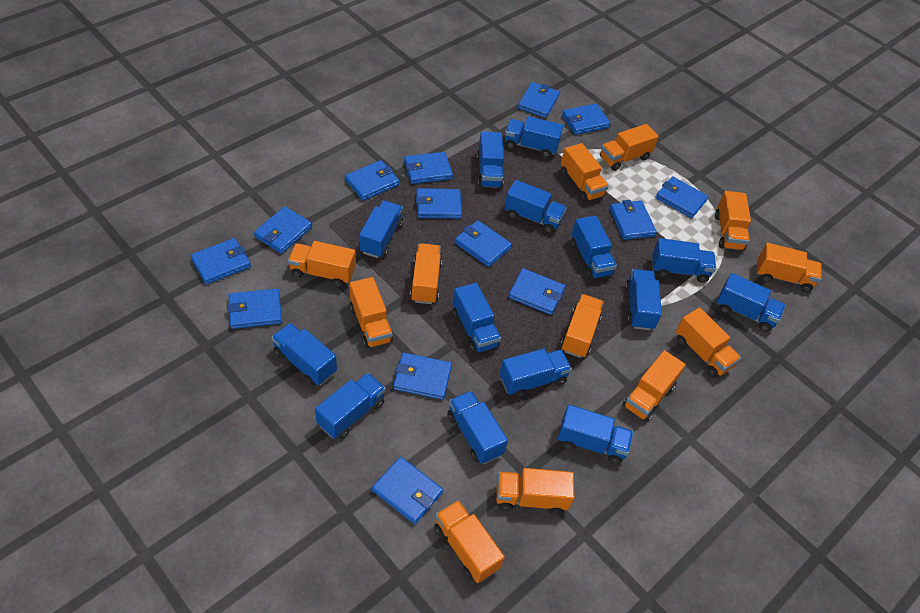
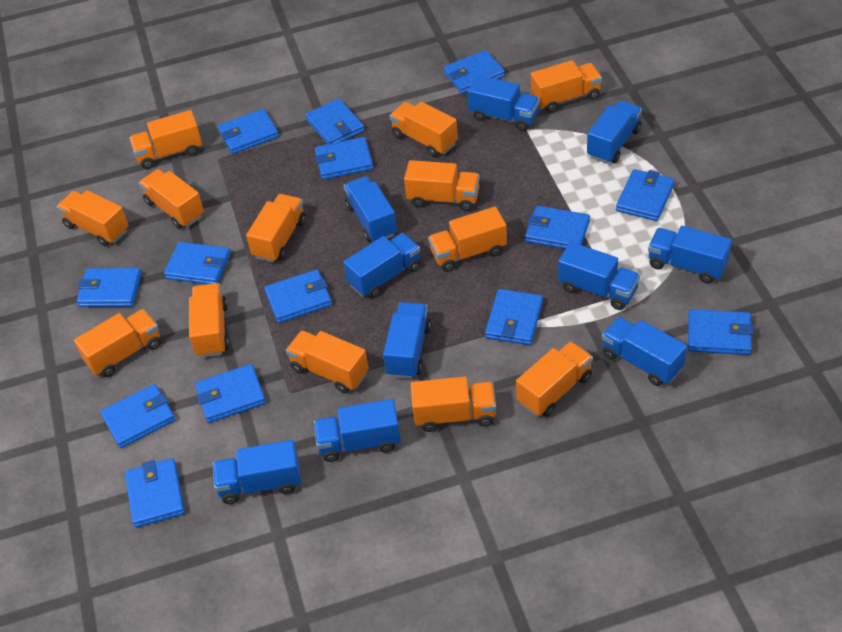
blue truck: 14 -> 10
orange truck: 12 -> 13

